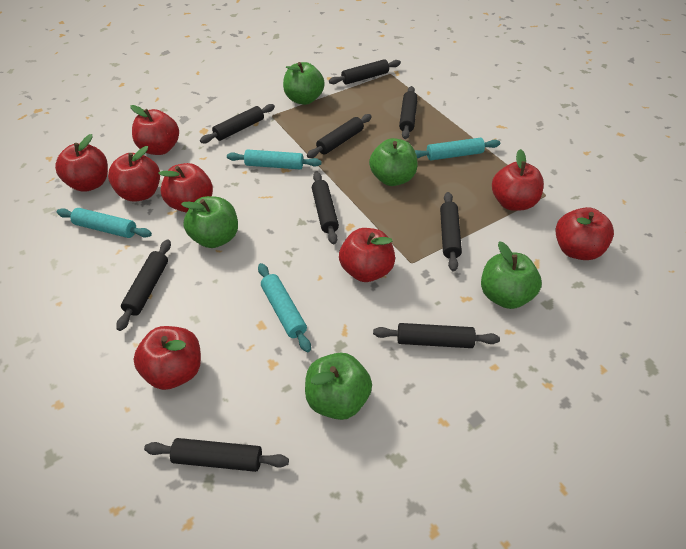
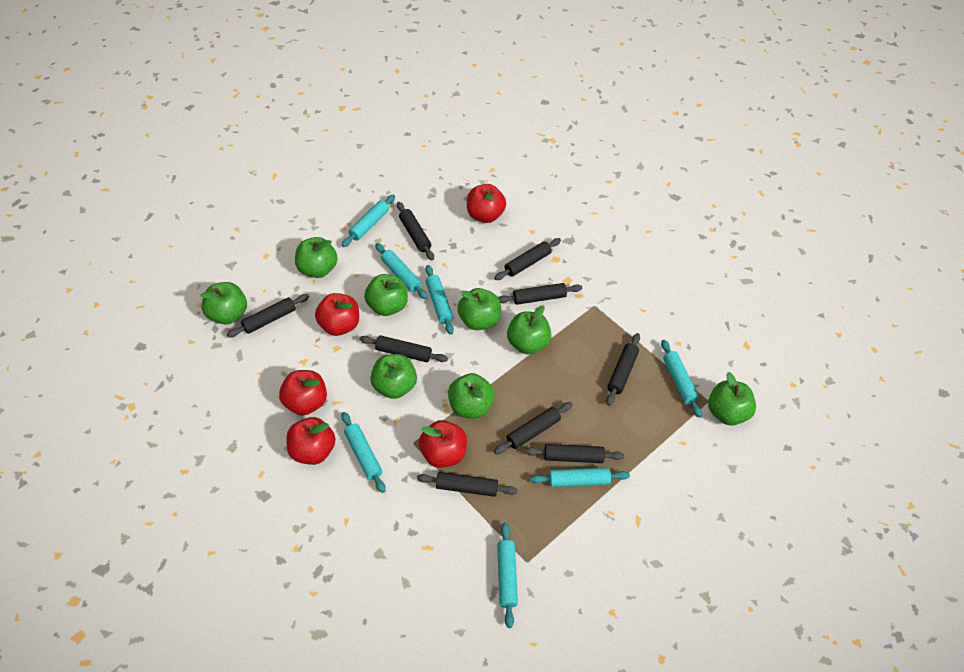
green apple: 5 -> 8
red apple: 8 -> 5
turquoise rolling pin: 4 -> 7

